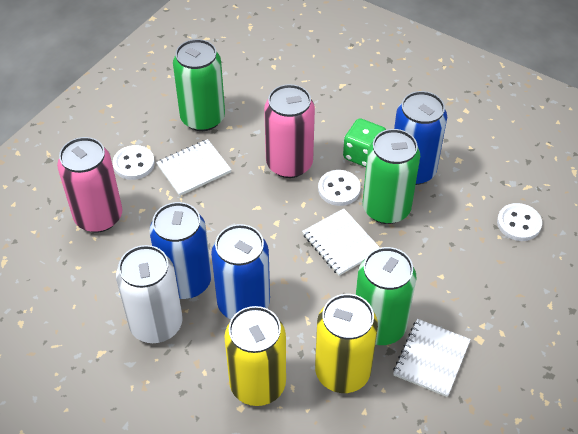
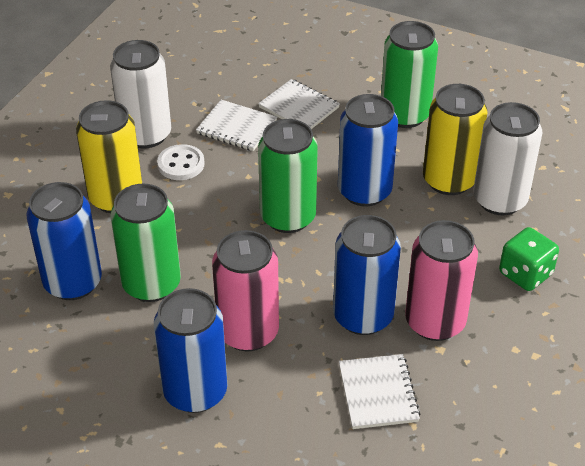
blue can: 3 -> 4
white button: 3 -> 1
white can: 1 -> 2

